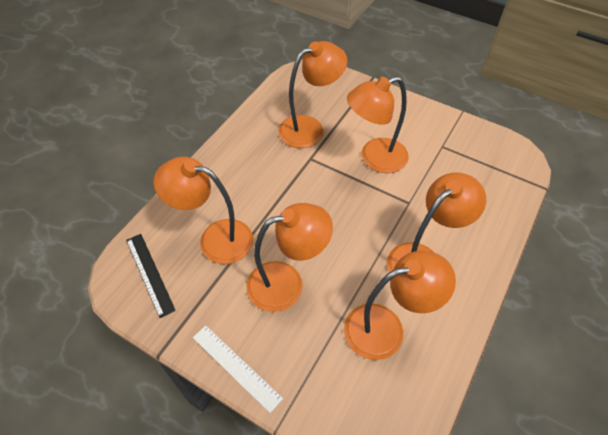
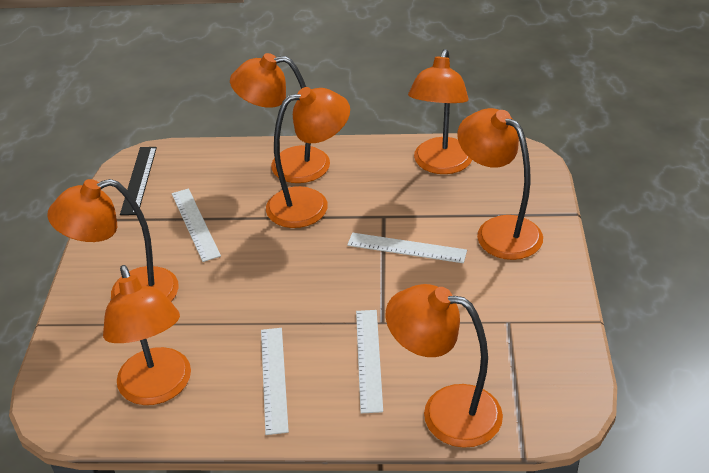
orange lamp: 6 -> 7
white ruler: 1 -> 4

